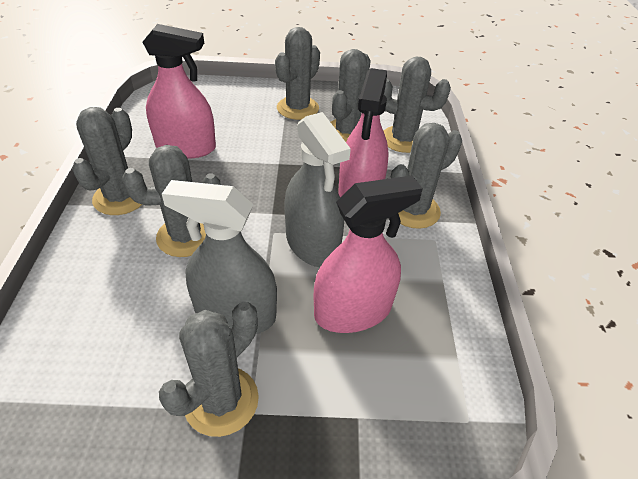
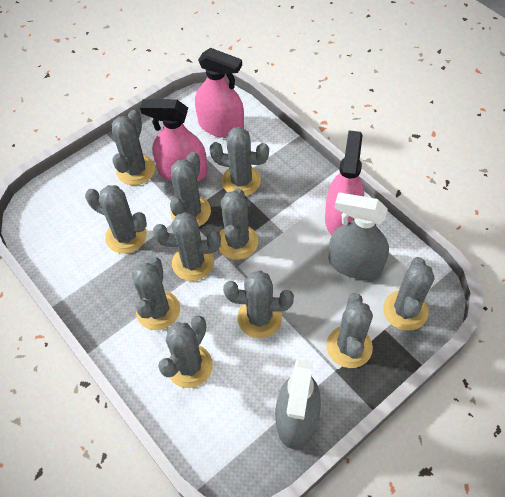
grey cactus: 7 -> 11

